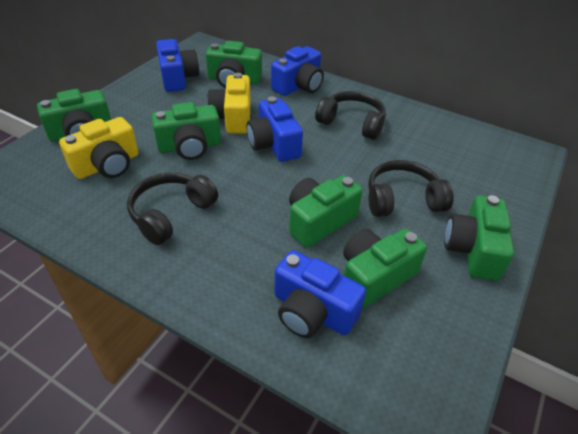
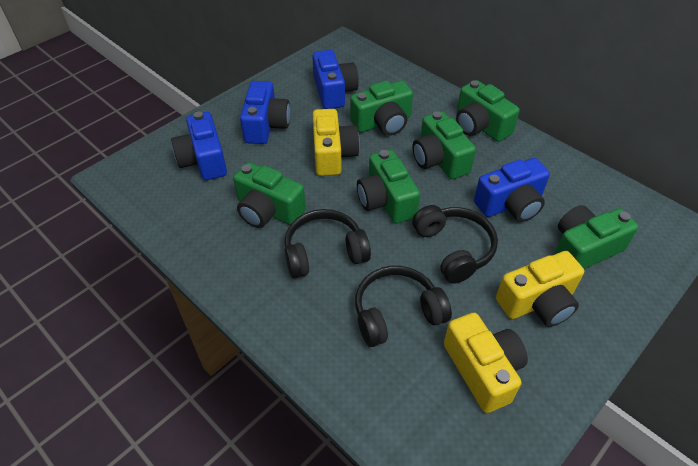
yellow camera: 2 -> 3

